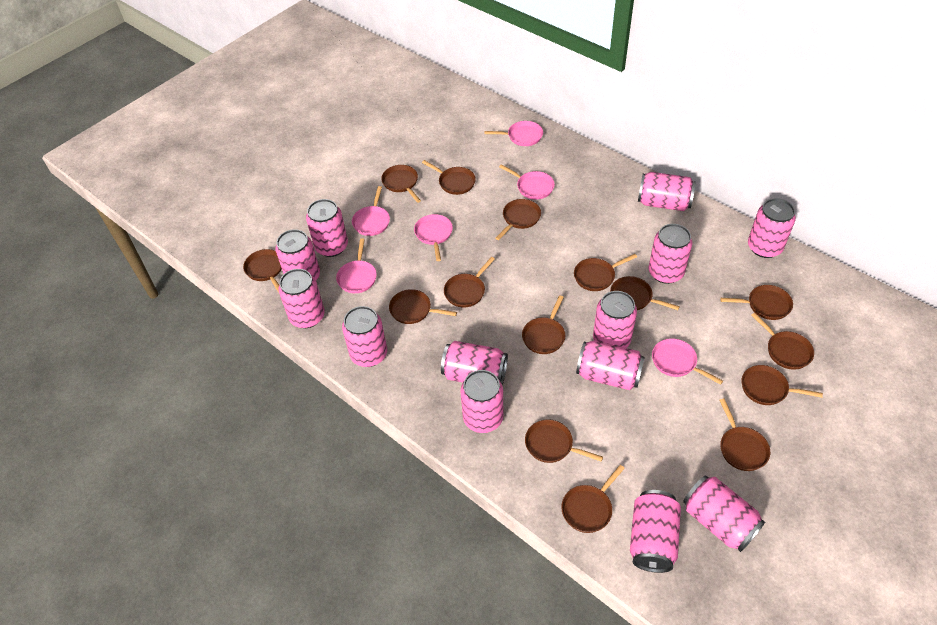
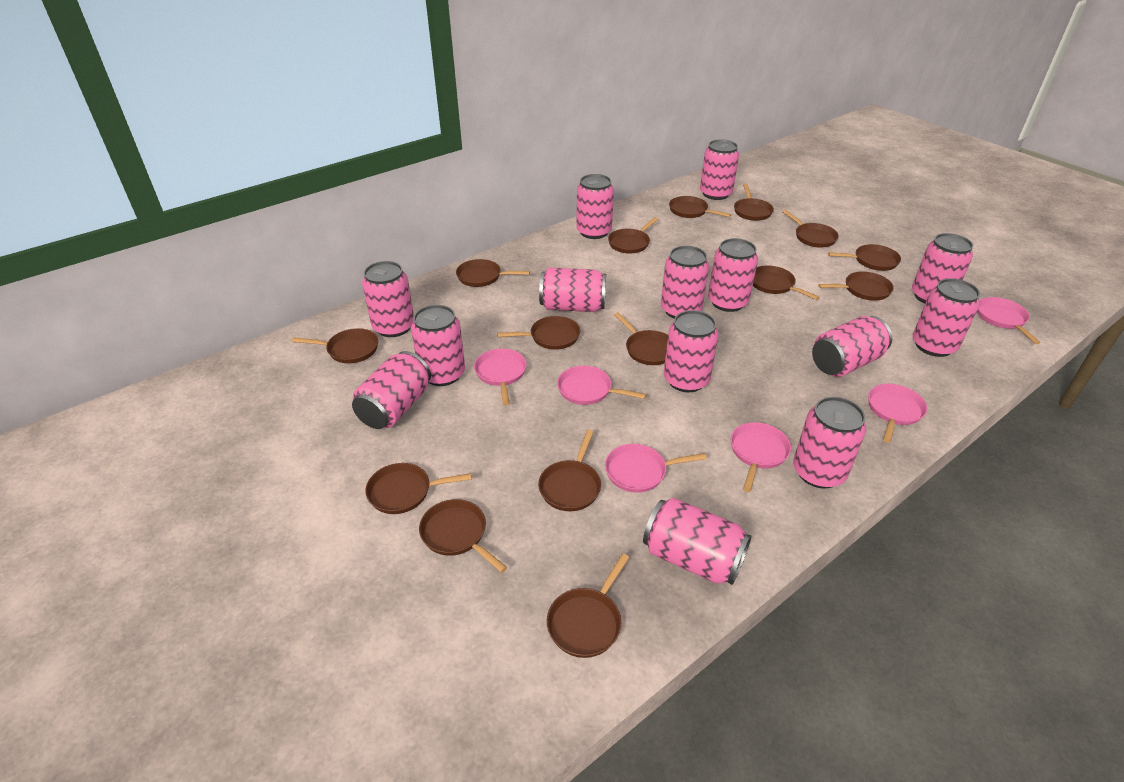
pink can: 13 -> 14

